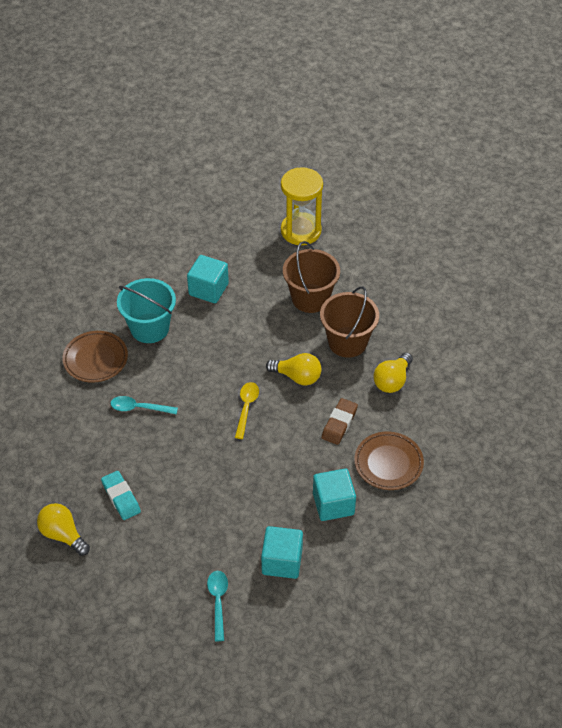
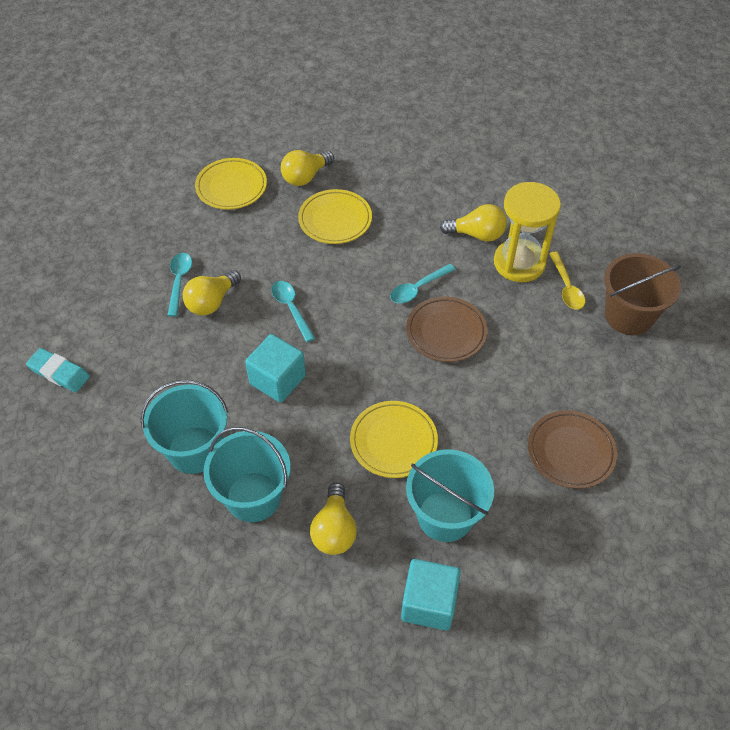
brown bucket: 2 -> 1
brown eraser: 1 -> 0
turquoise bucket: 1 -> 3
turquoise cube: 3 -> 2
turquoise spoon: 2 -> 3
yellow light bulb: 3 -> 4
yellow plate: 0 -> 3

